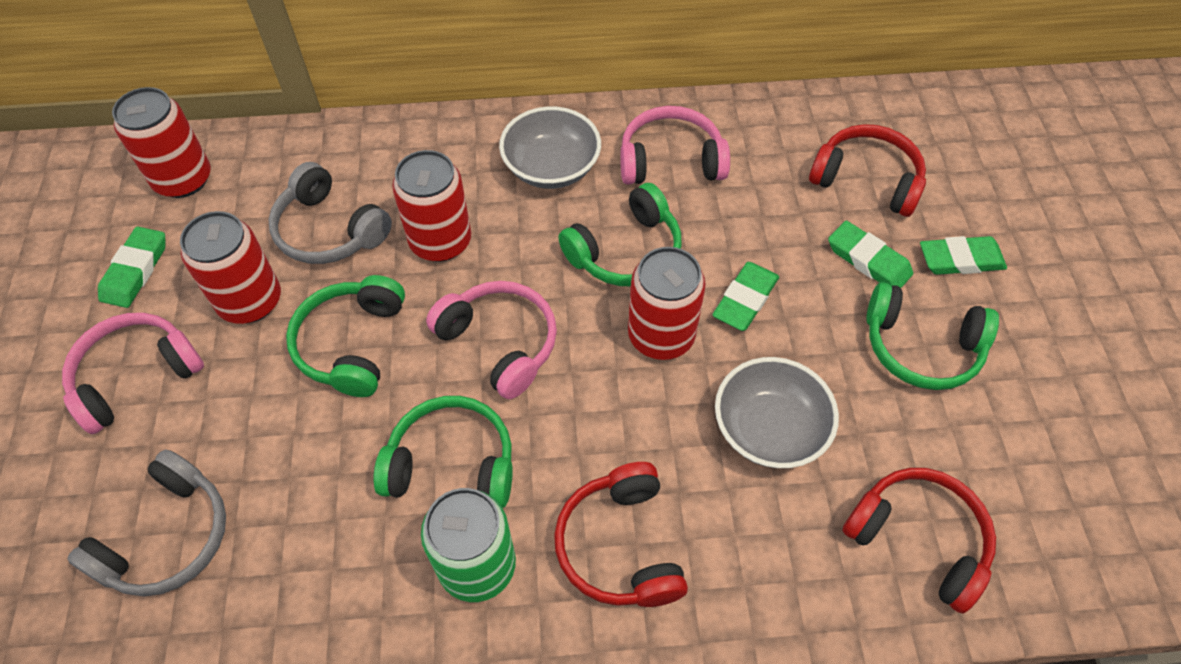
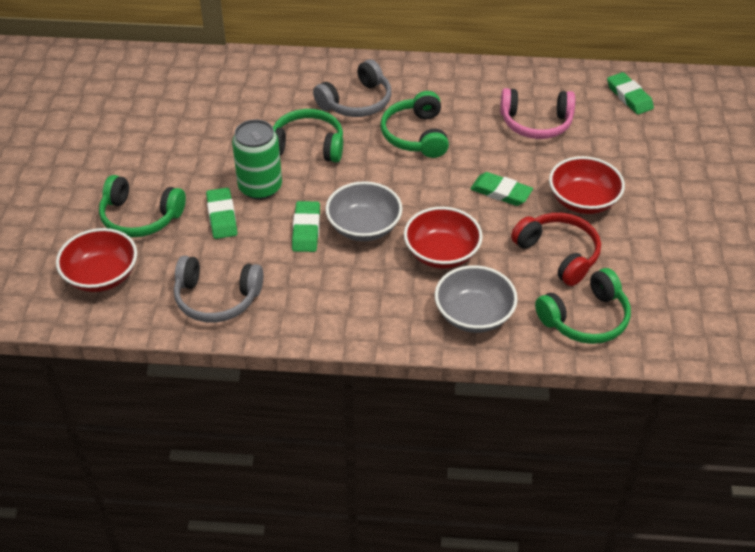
pink headphones: 3 -> 1
red bowl: 0 -> 3
red can: 4 -> 0
red headphones: 3 -> 1

